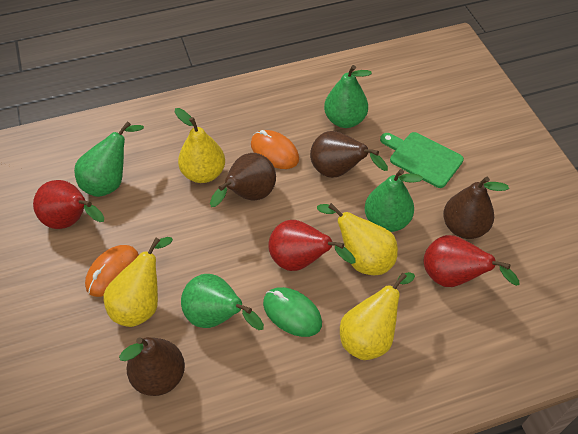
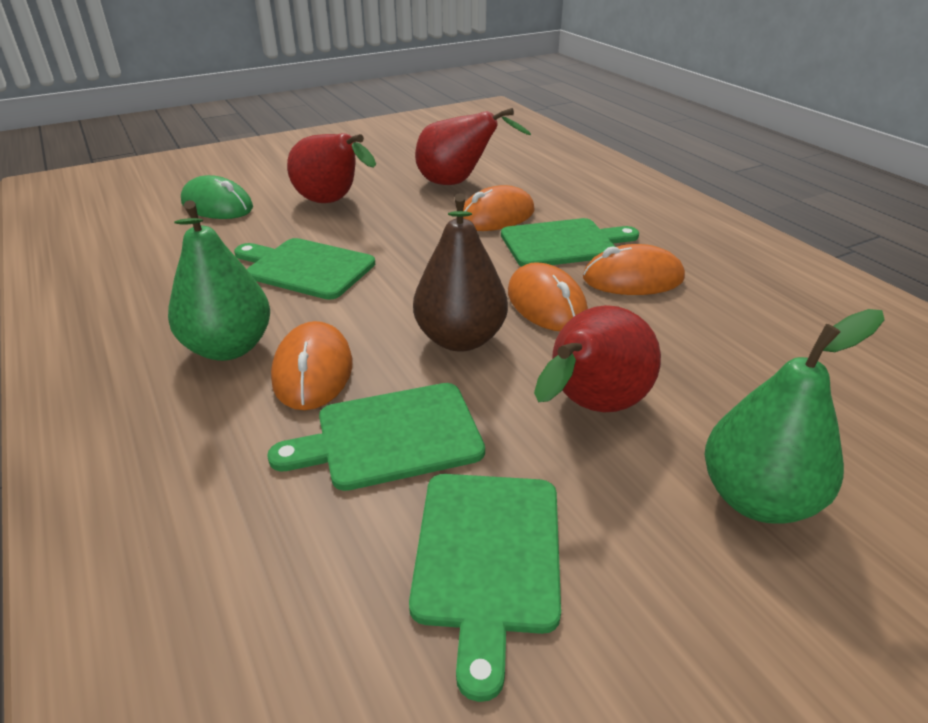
brown pear: 4 -> 1
green cutting board: 1 -> 4
green pear: 4 -> 2
orange mouse: 2 -> 4
yellow pear: 4 -> 0

